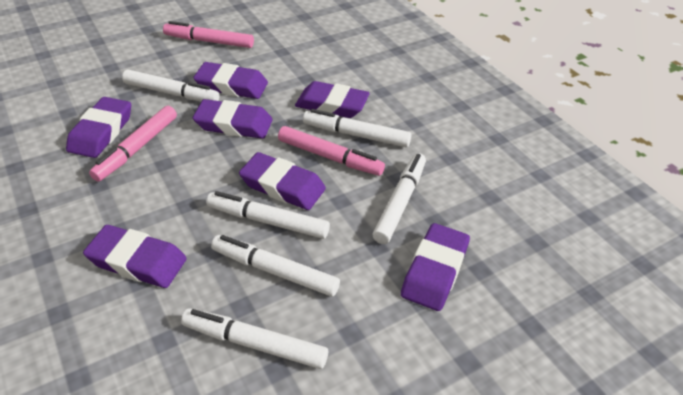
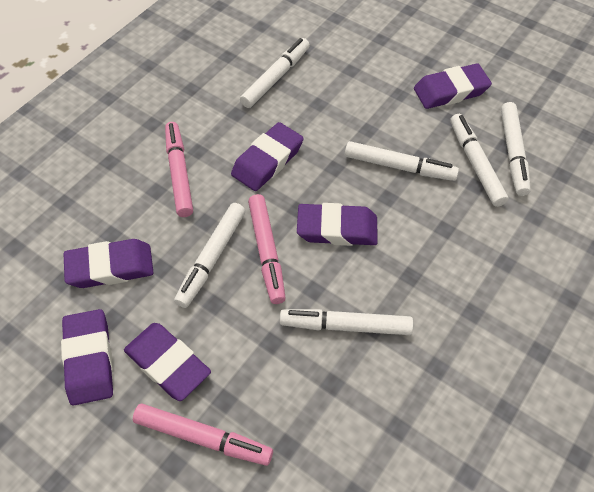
purple eraser: 7 -> 6

